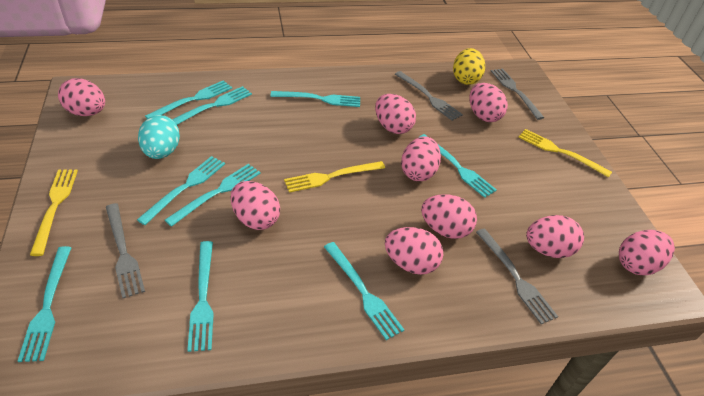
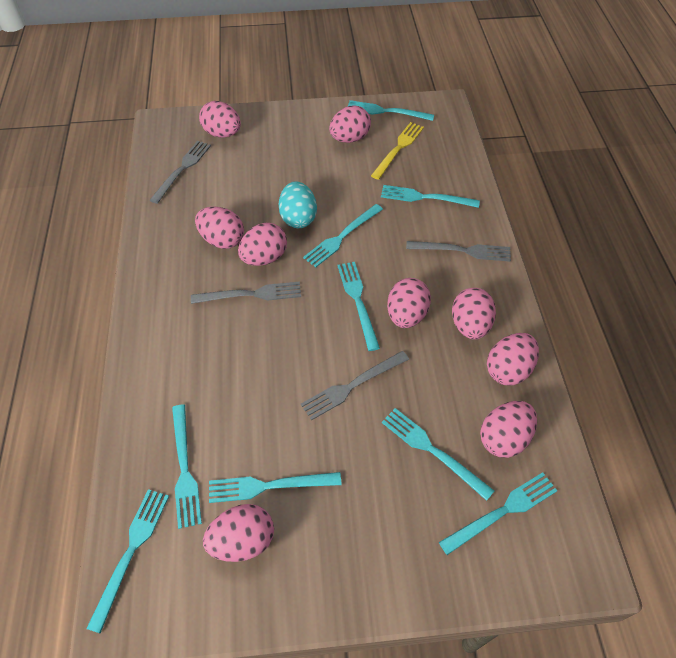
yellow egg: 1 -> 0
yellow fork: 3 -> 1

